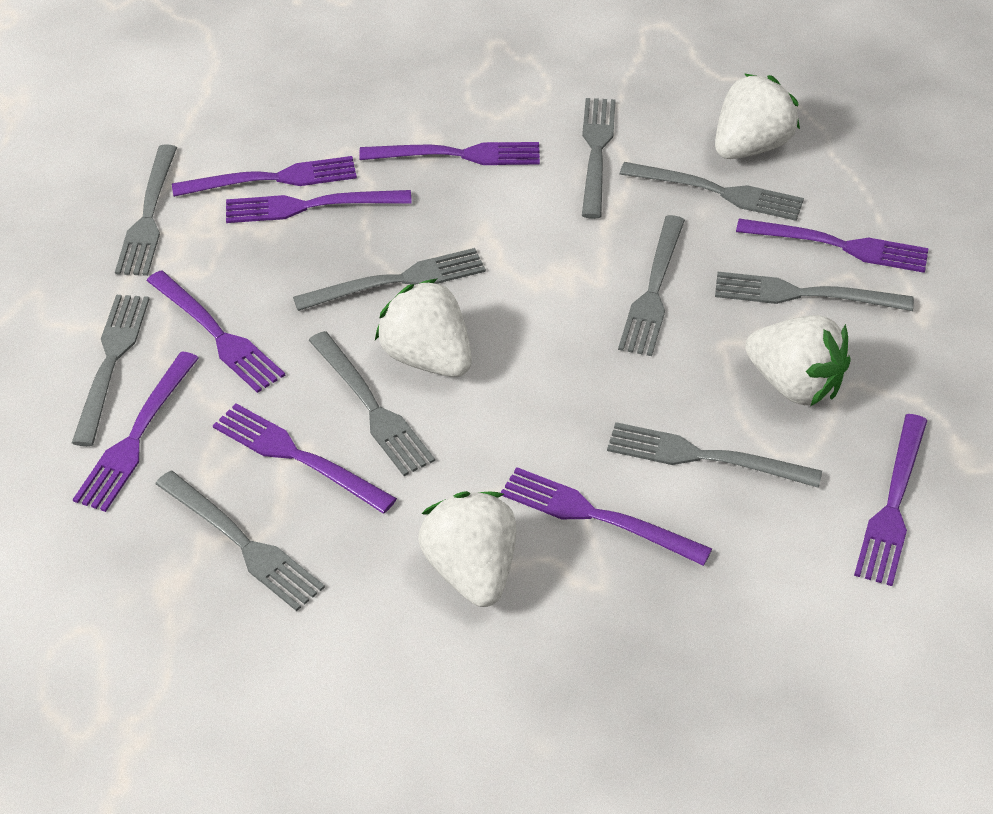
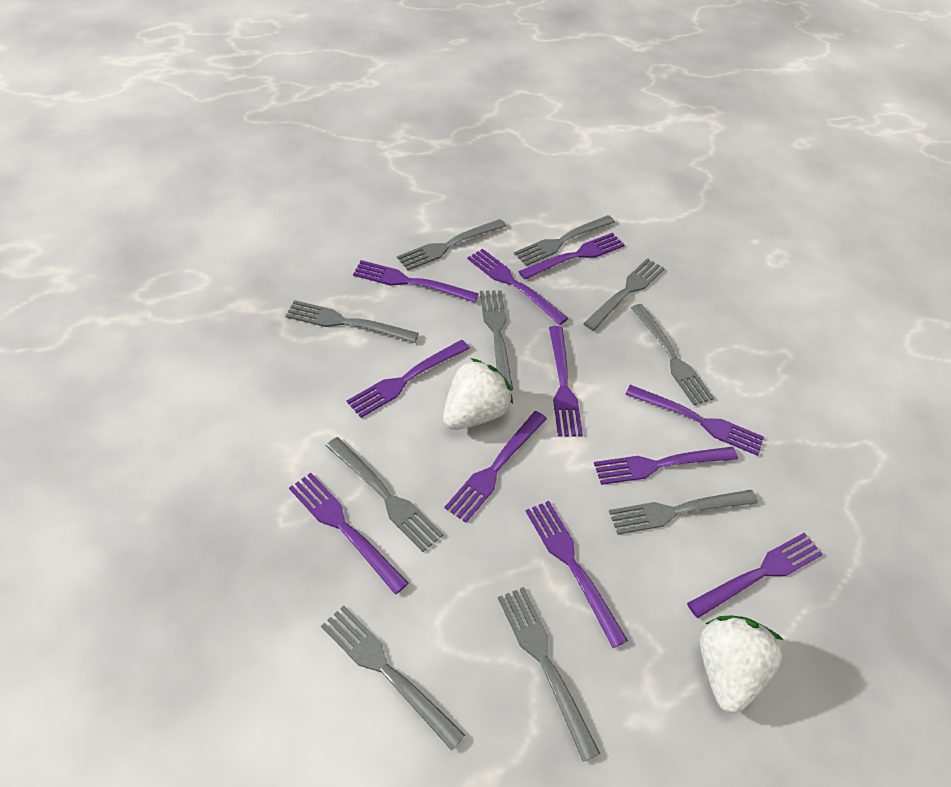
purple fork: 9 -> 11
white strawberry: 4 -> 2

